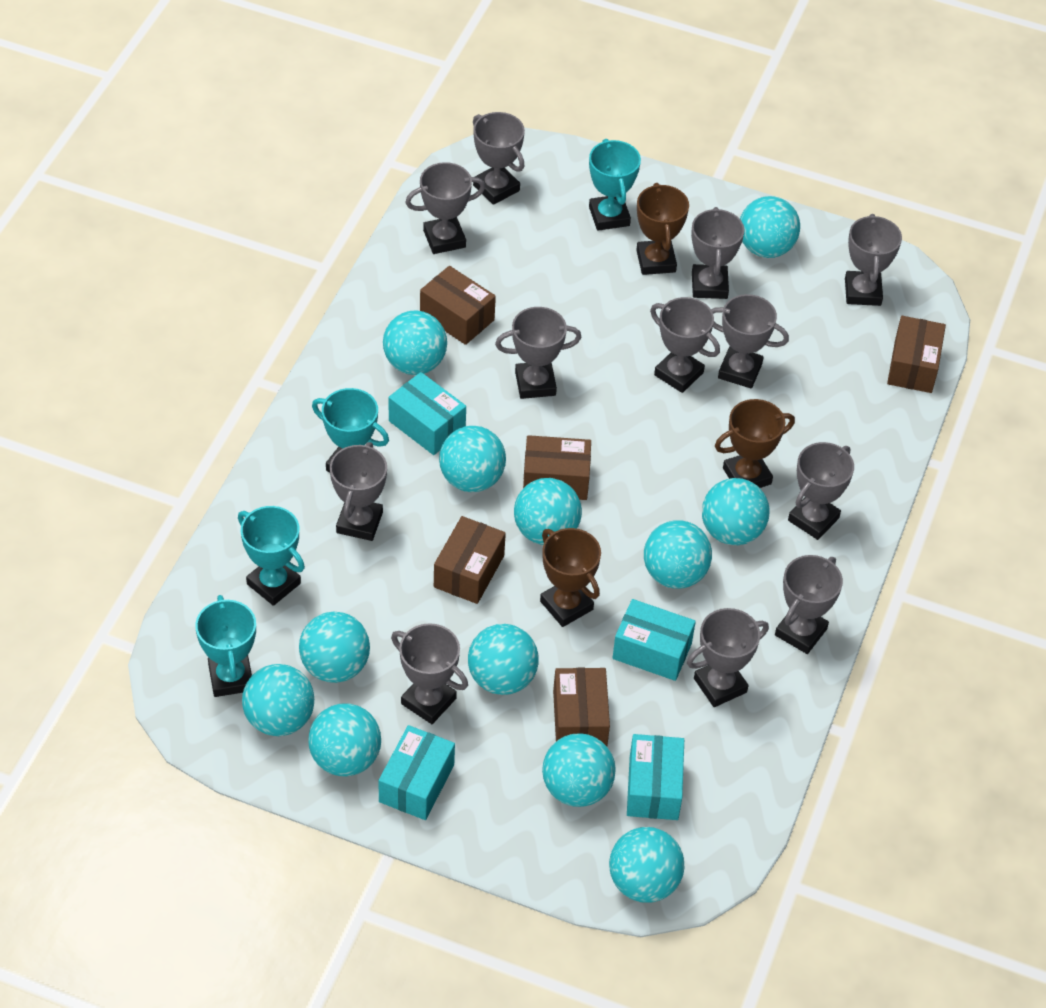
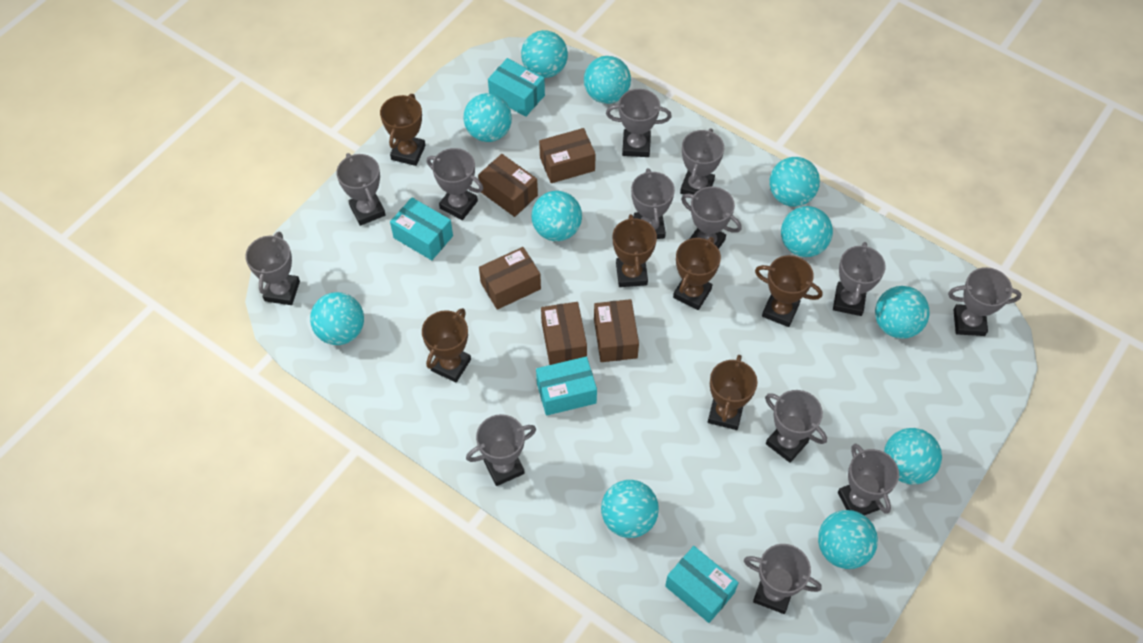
brown trophy: 3 -> 6
grey trophy: 12 -> 13
turquoise ball: 12 -> 11
turquoise trophy: 4 -> 0

